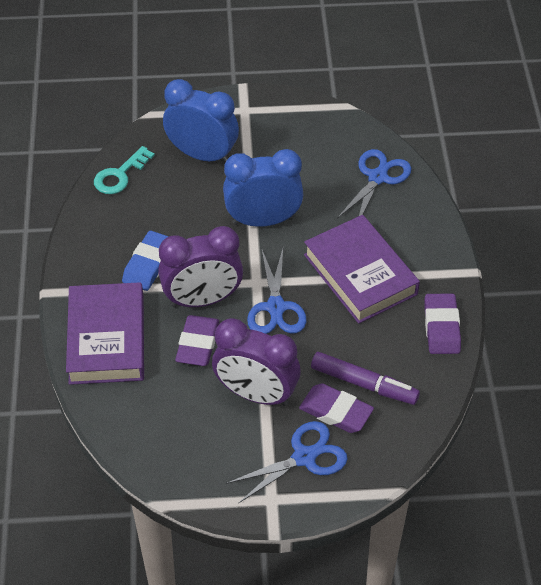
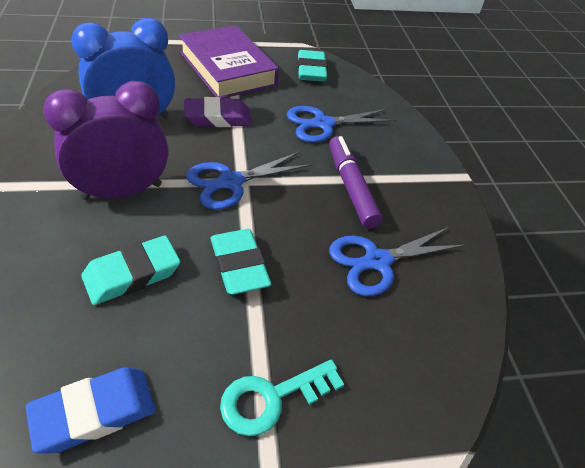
blue clock: 2 -> 1
purple book: 2 -> 1
purple clock: 2 -> 1
purple eraser: 3 -> 1
turquoise eraser: 0 -> 3

